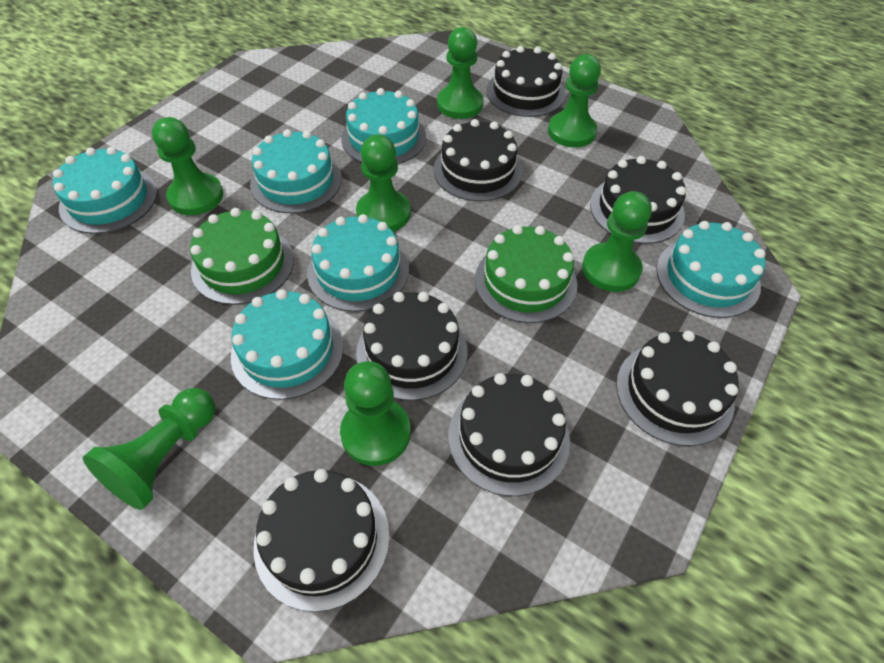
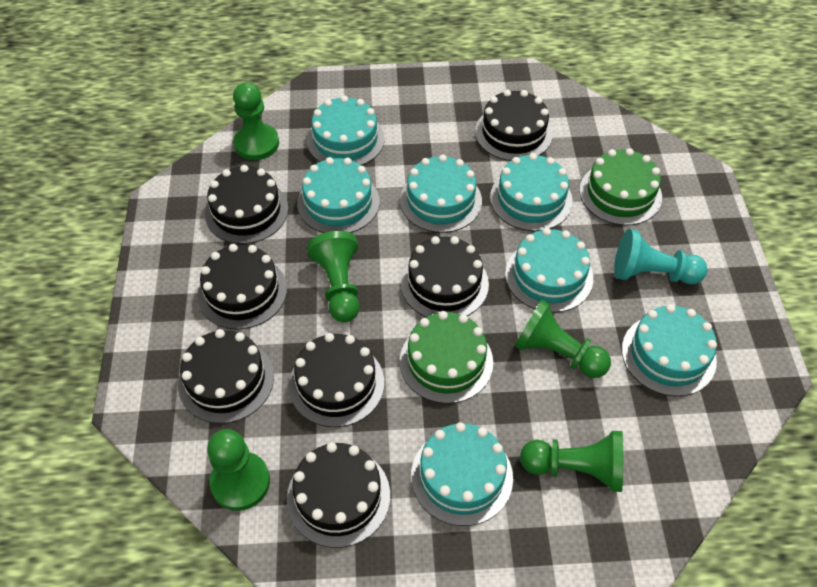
green pawn: 7 -> 5
turquoise cake: 6 -> 7
turquoise pawn: 0 -> 1

